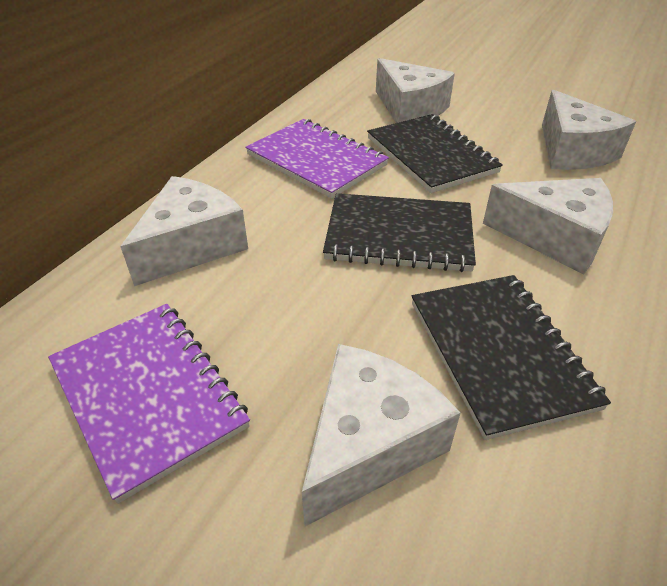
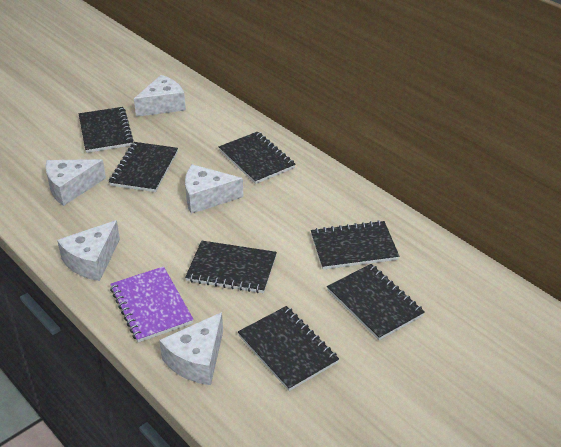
black notebook: 3 -> 7
purple notebook: 2 -> 1

